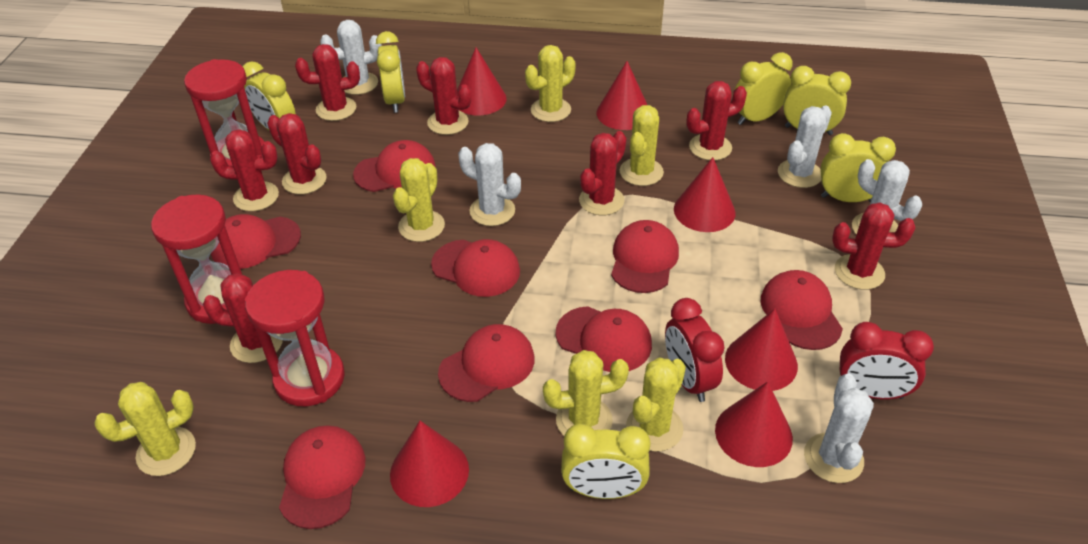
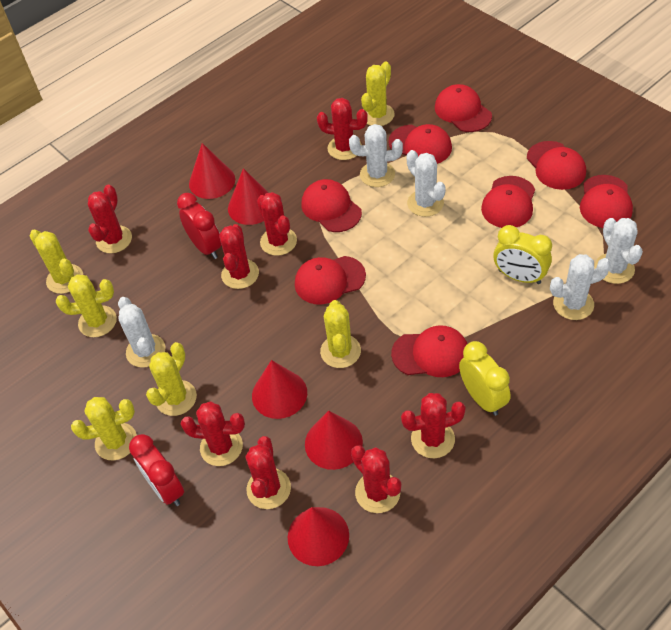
red cone: 6 -> 5
red hourglass: 3 -> 0
yellow clock: 6 -> 2

